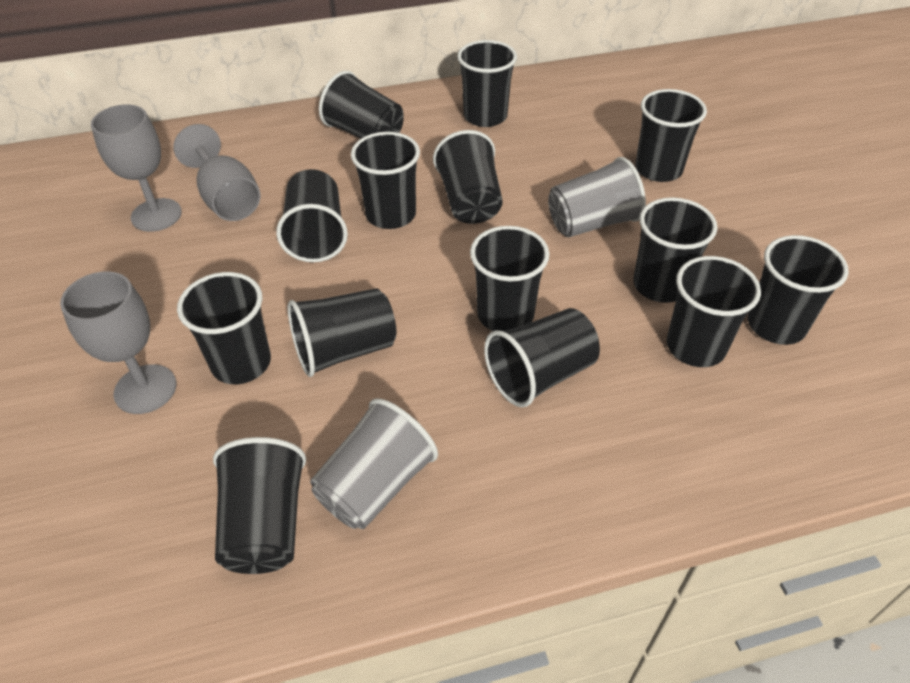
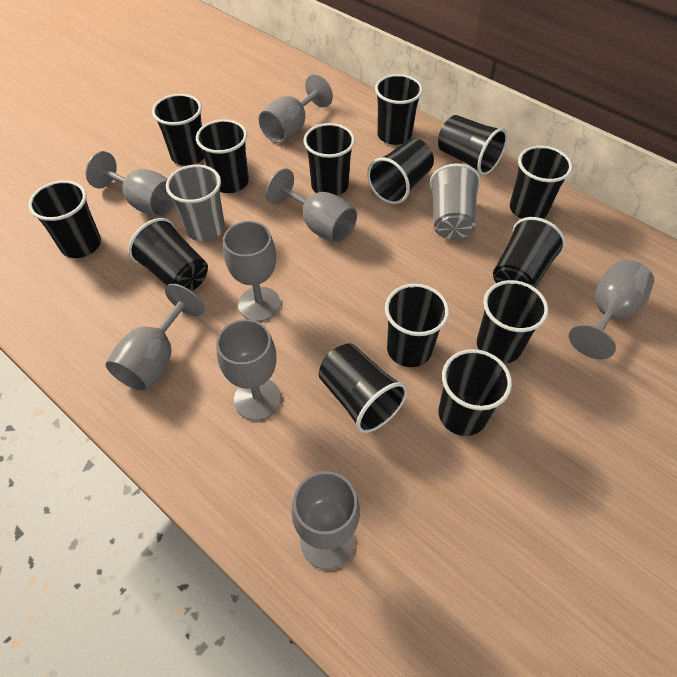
grey goblet: 3 -> 8

